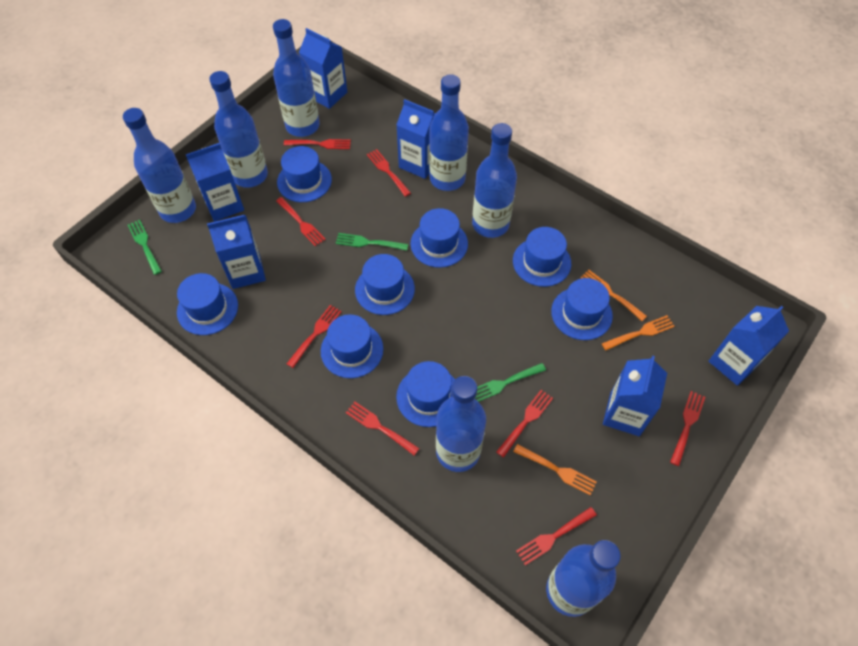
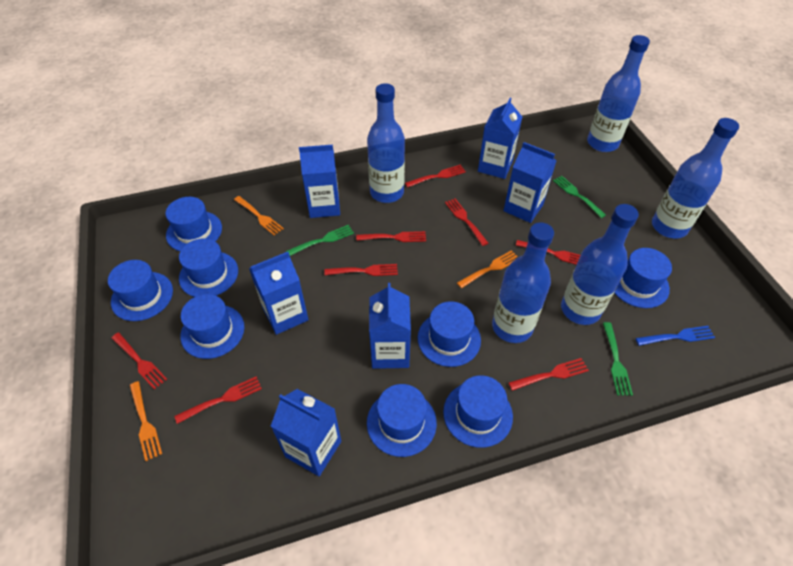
blue bottle: 7 -> 5
blue fork: 0 -> 1

